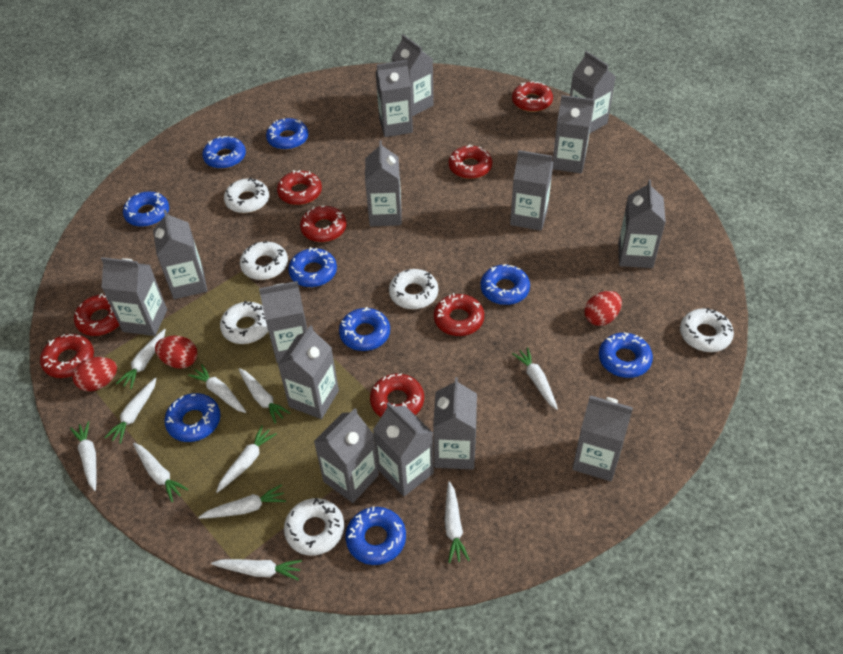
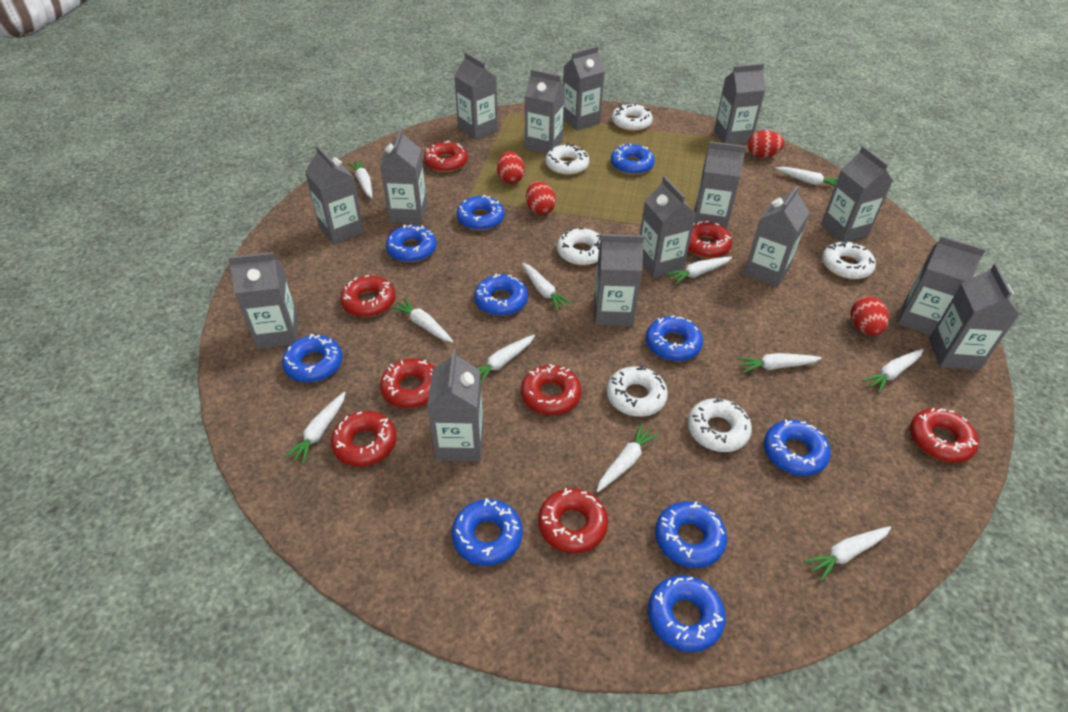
blue donut: 9 -> 10
red egg: 3 -> 4

